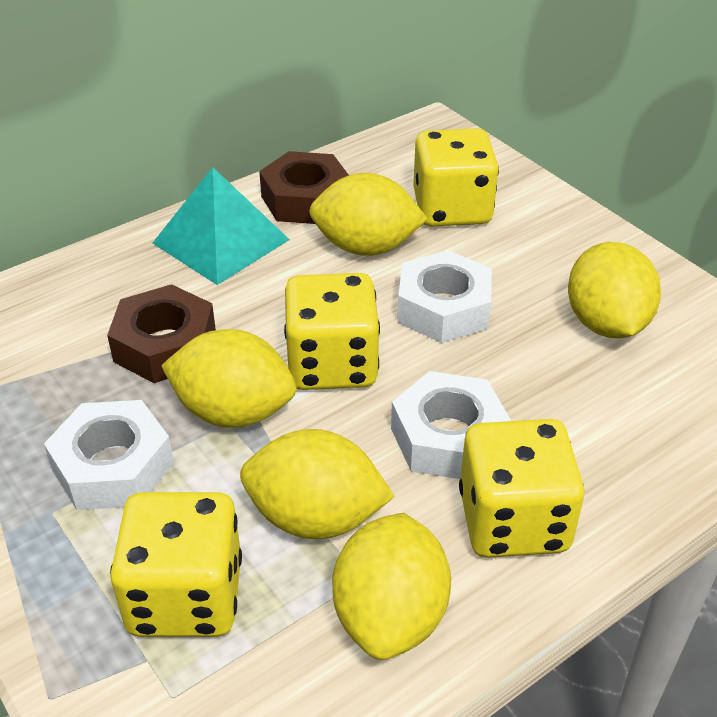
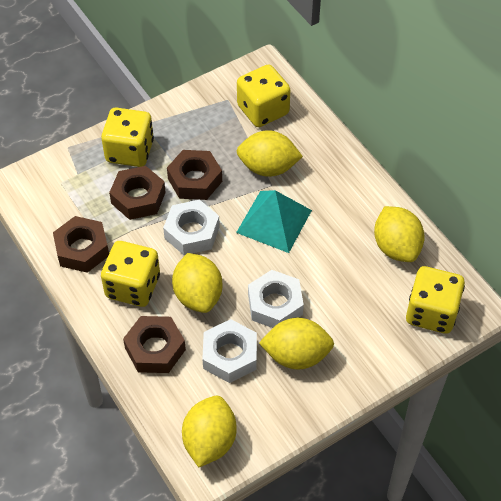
brown nut: 2 -> 4

